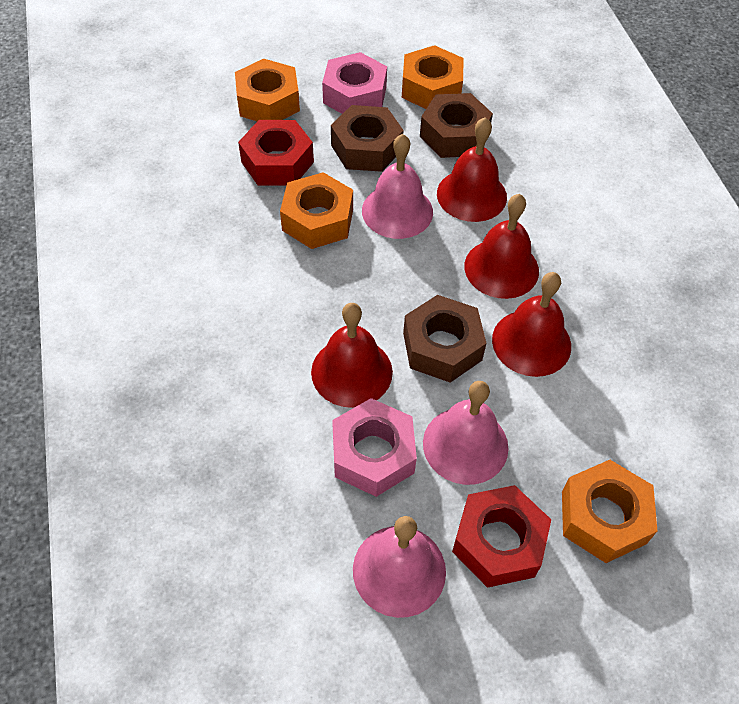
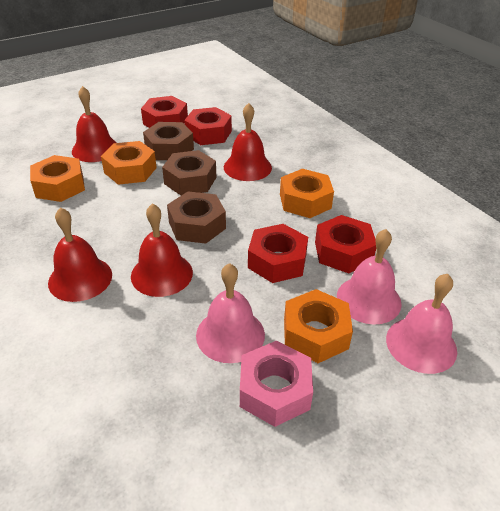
pink nut: 2 -> 1
red nut: 2 -> 4

